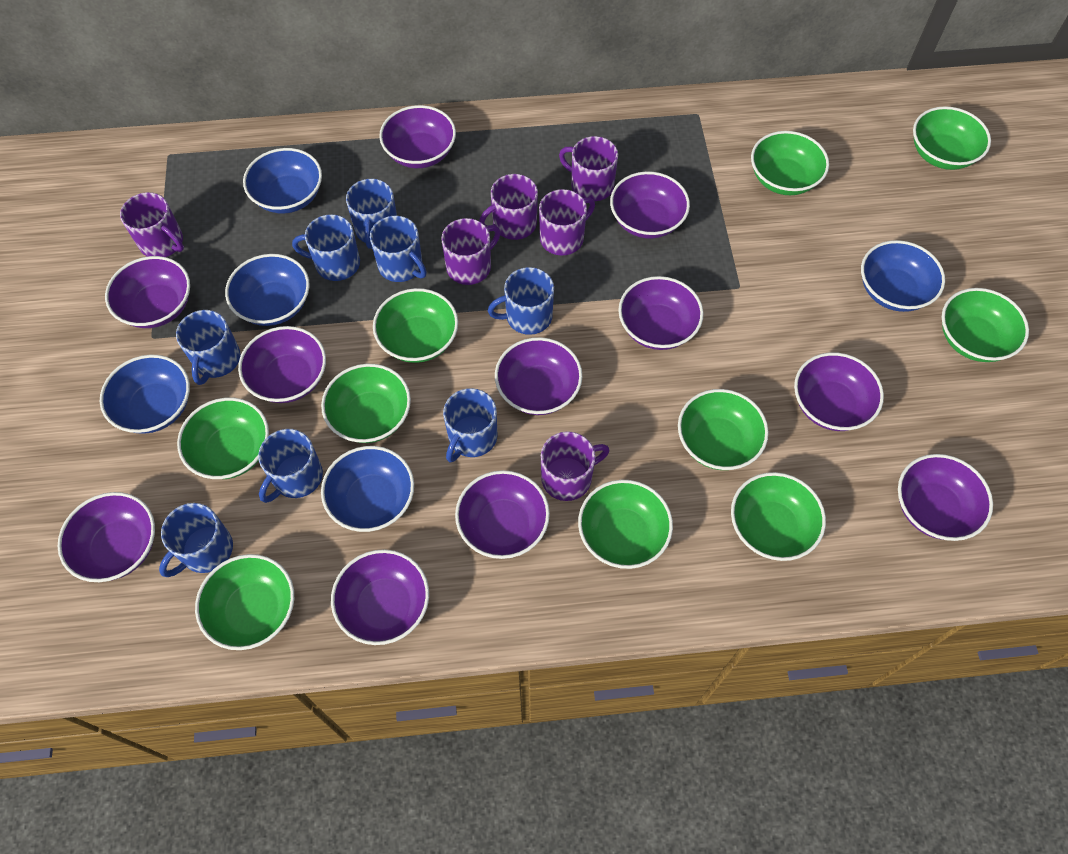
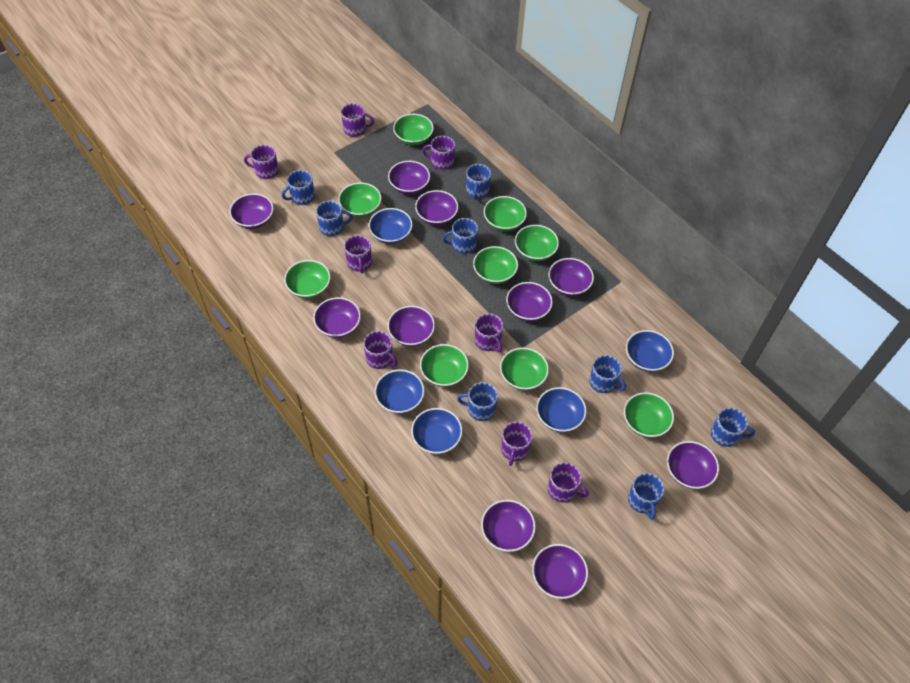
green bowl: 10 -> 9
purple bowl: 11 -> 10
purple mug: 6 -> 8

